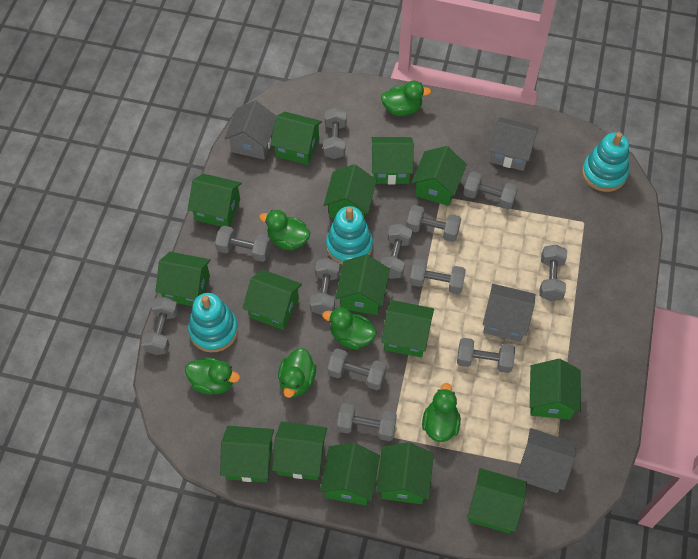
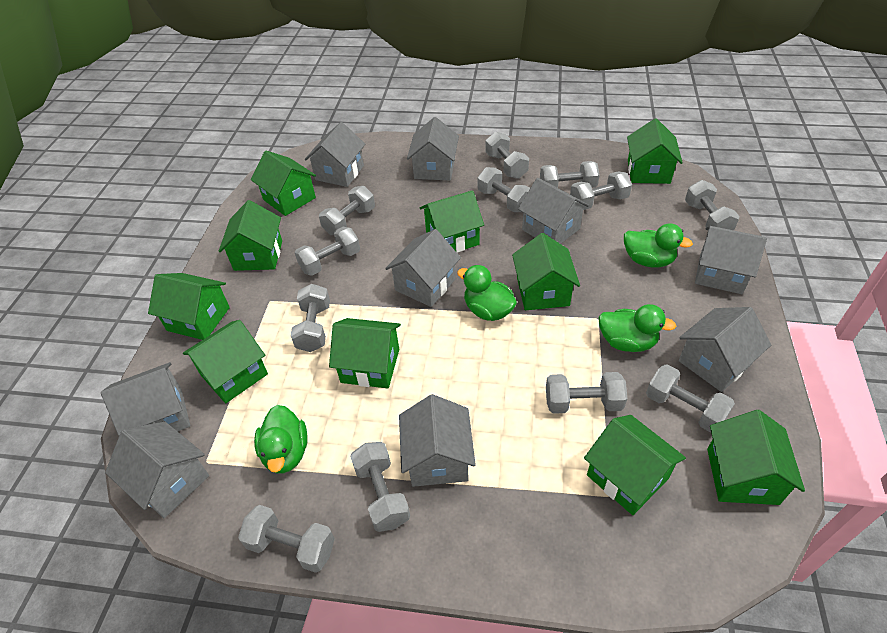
green duck: 6 -> 4
green house: 15 -> 10
grey house: 4 -> 9
turquoise stacking toy: 3 -> 0

